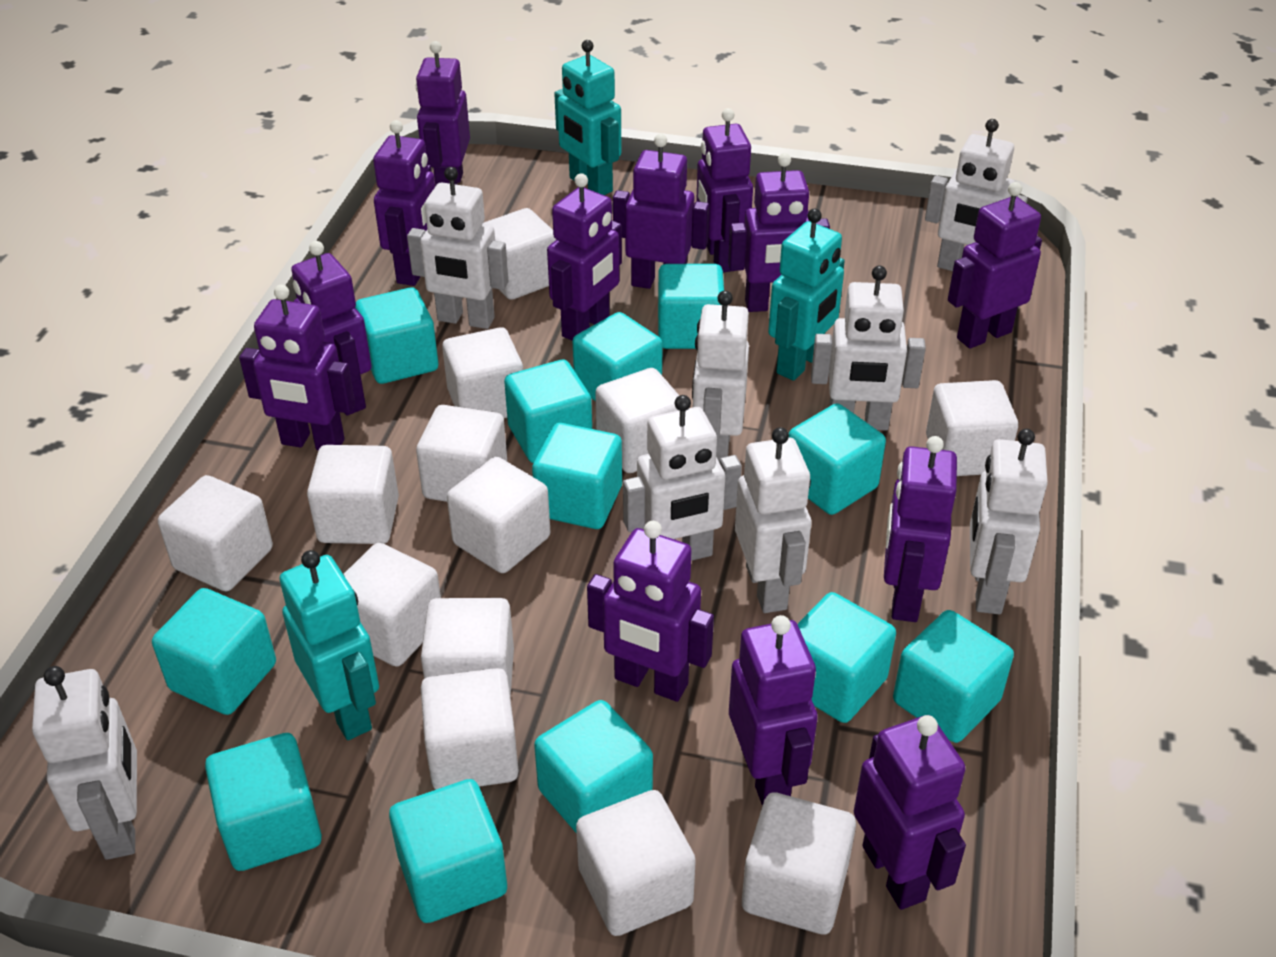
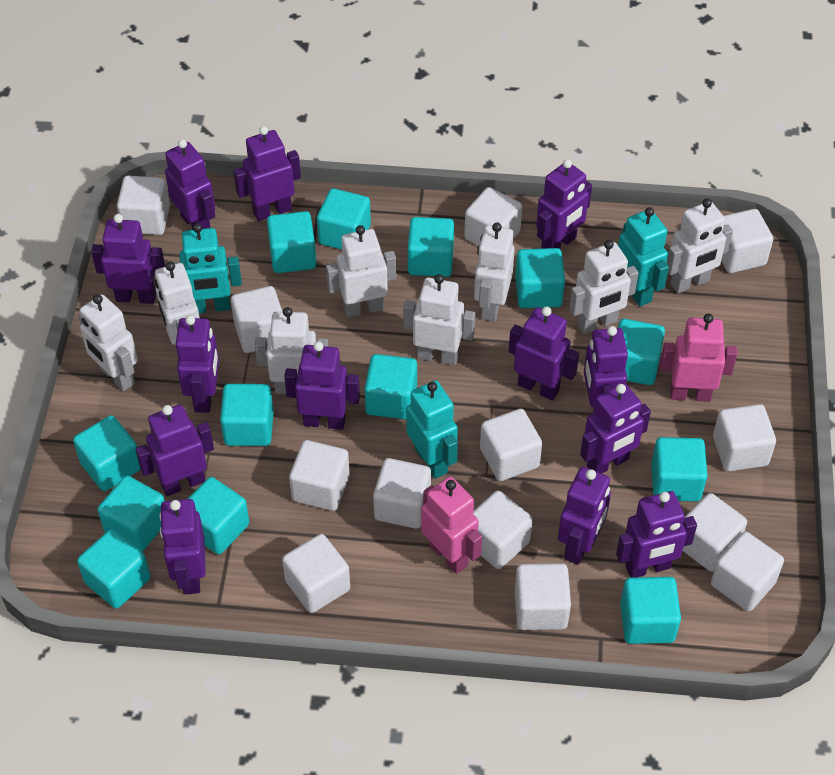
pink robot: 0 -> 2
turquoise cube: 12 -> 13

